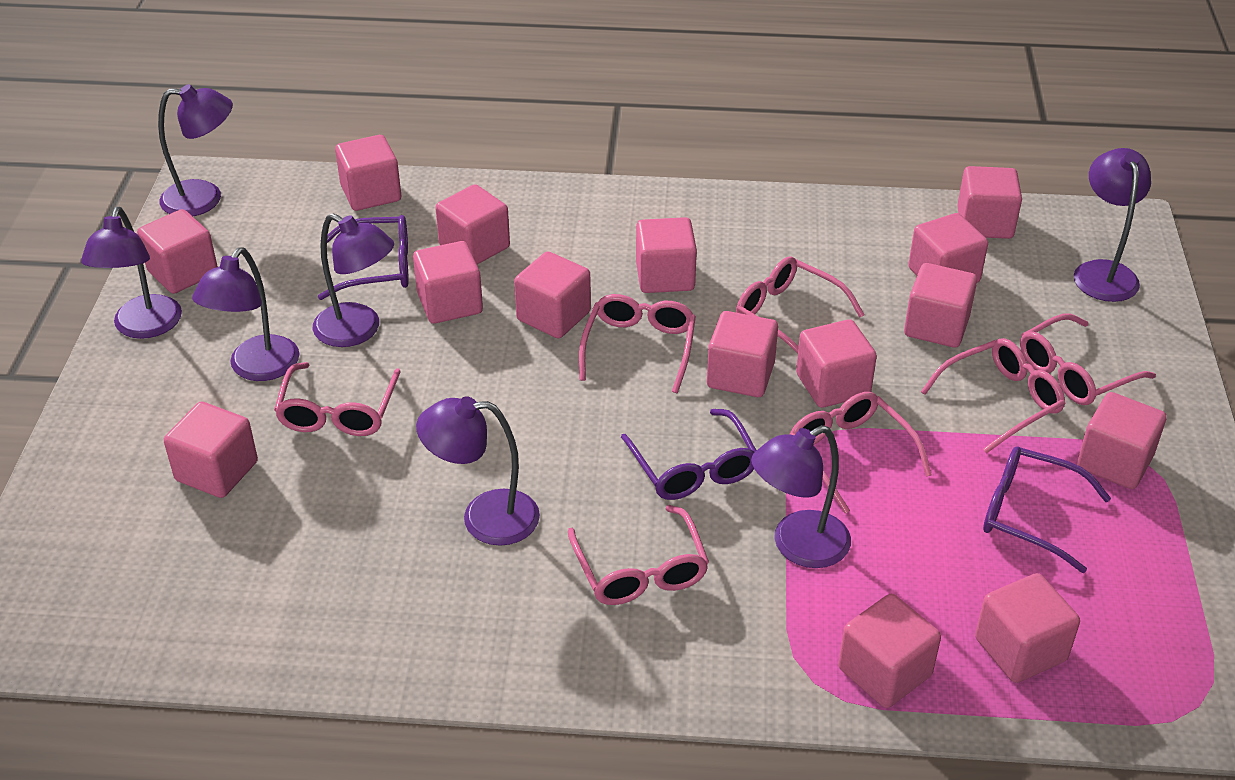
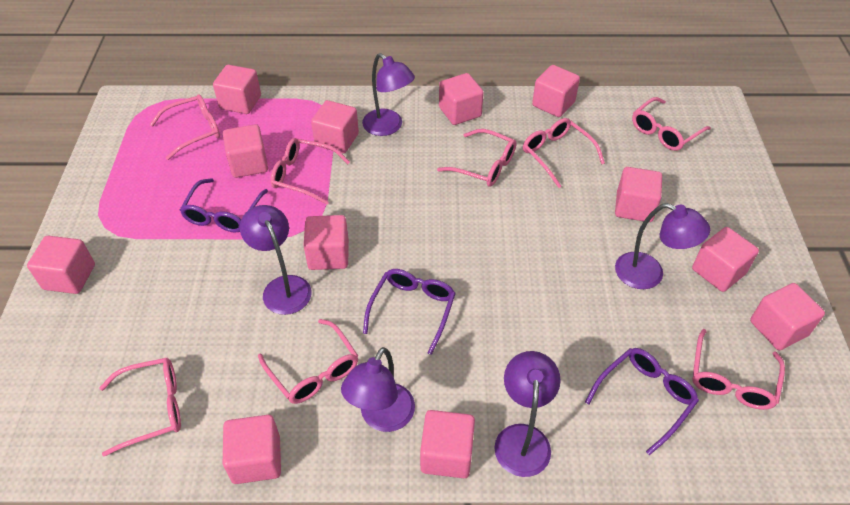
pink cube: 15 -> 12
pink glasses: 7 -> 8
purple lamp: 7 -> 5

